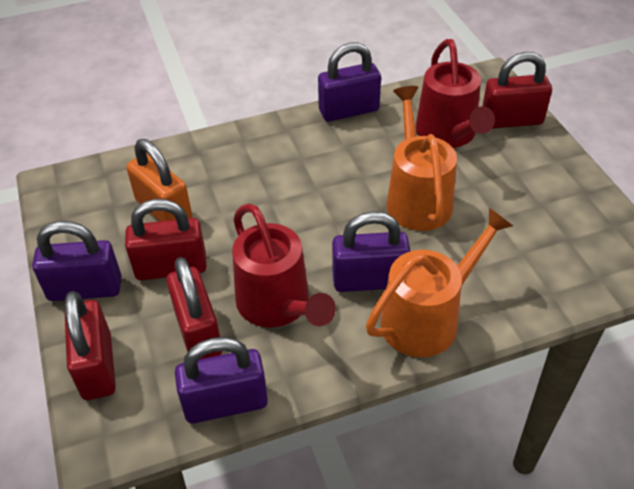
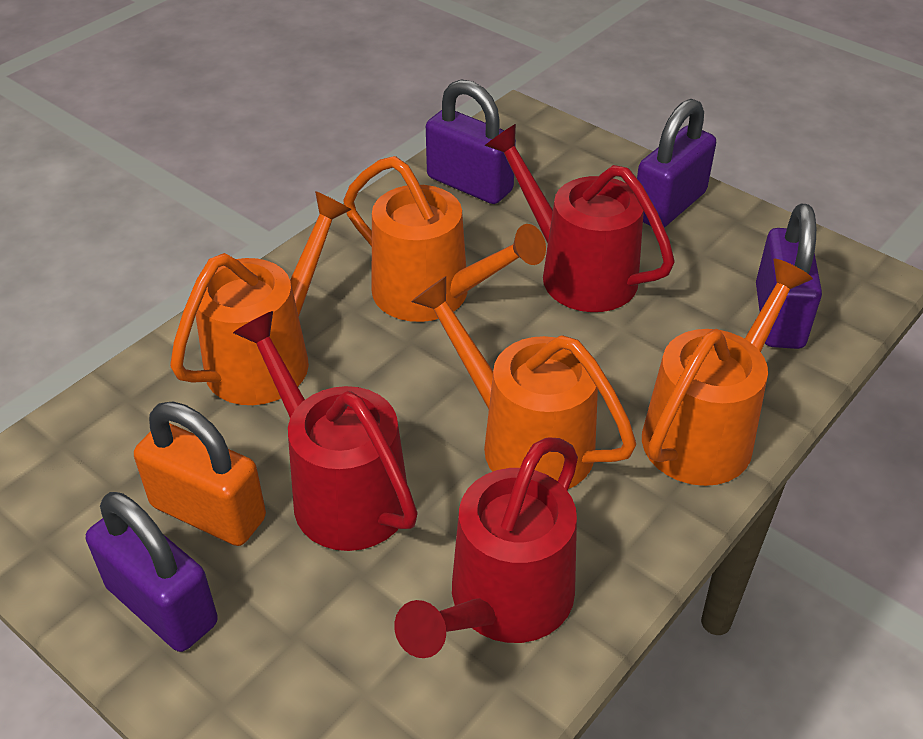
orange watering can: 2 -> 4
red padlock: 4 -> 0
red watering can: 2 -> 3

